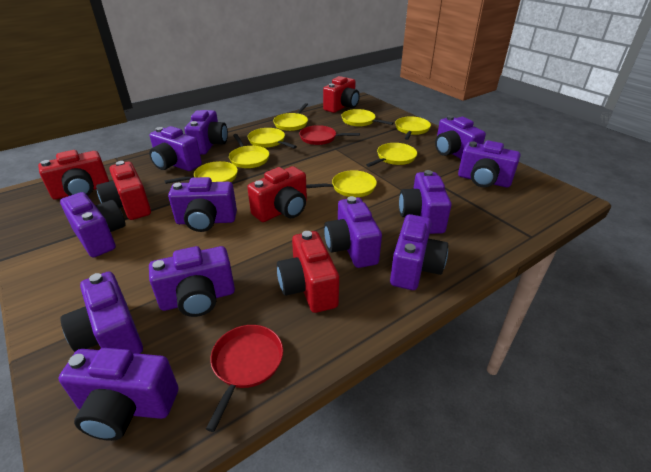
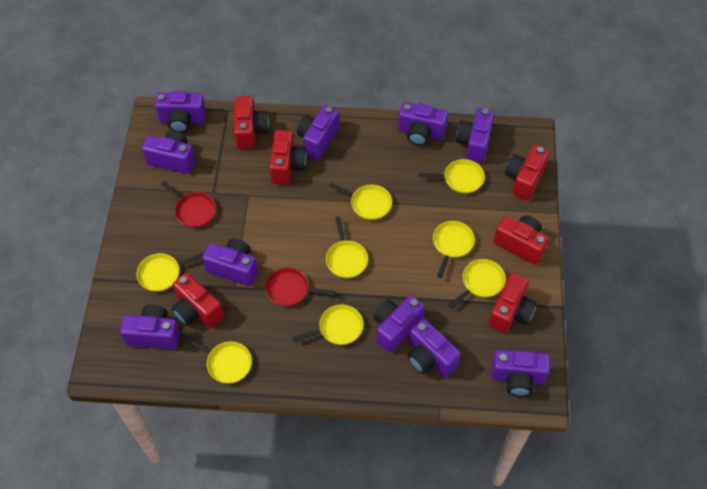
purple camera: 12 -> 10
red camera: 5 -> 6

